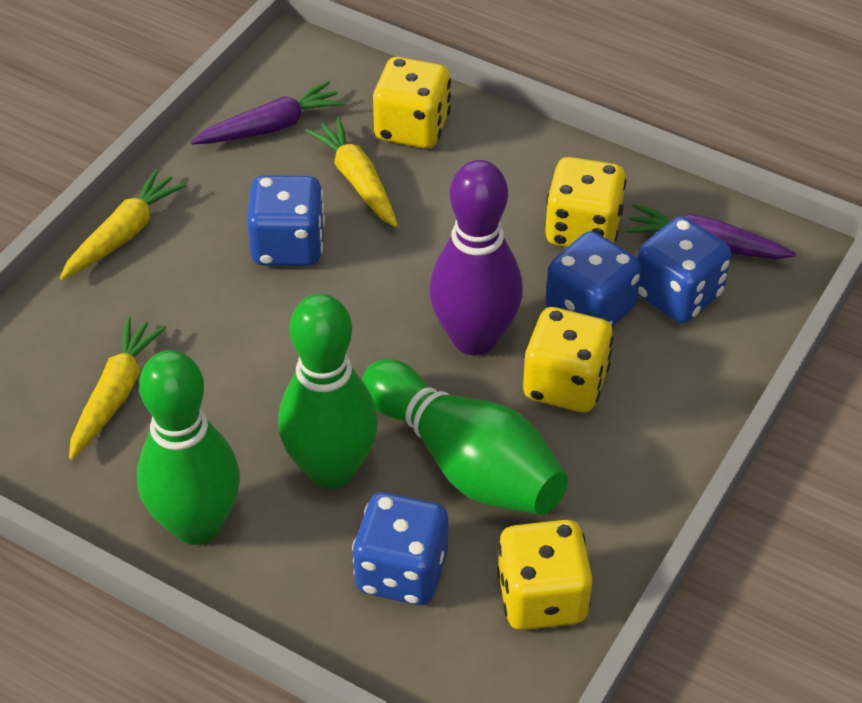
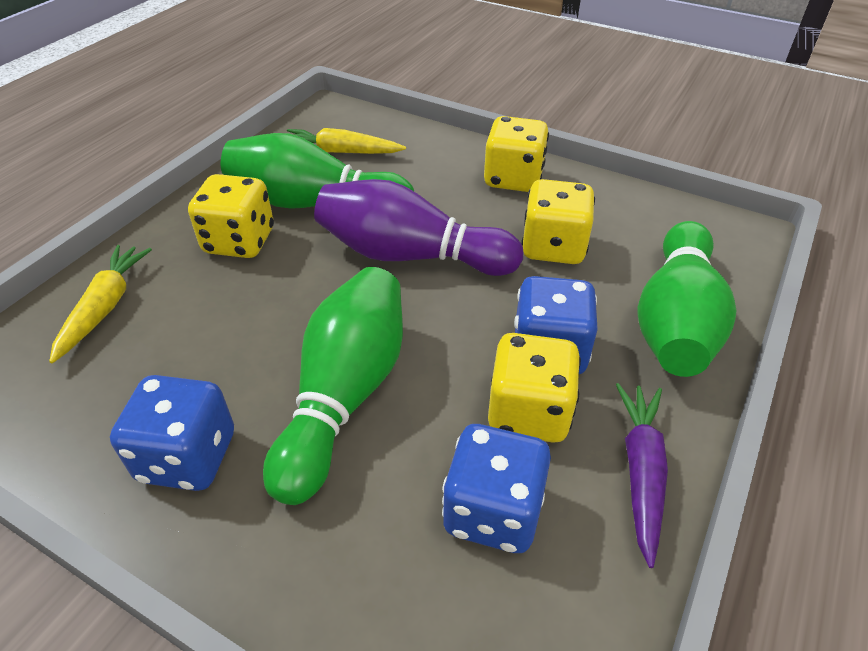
blue dice: 4 -> 3
purple carrot: 2 -> 1
yellow carrot: 3 -> 2

